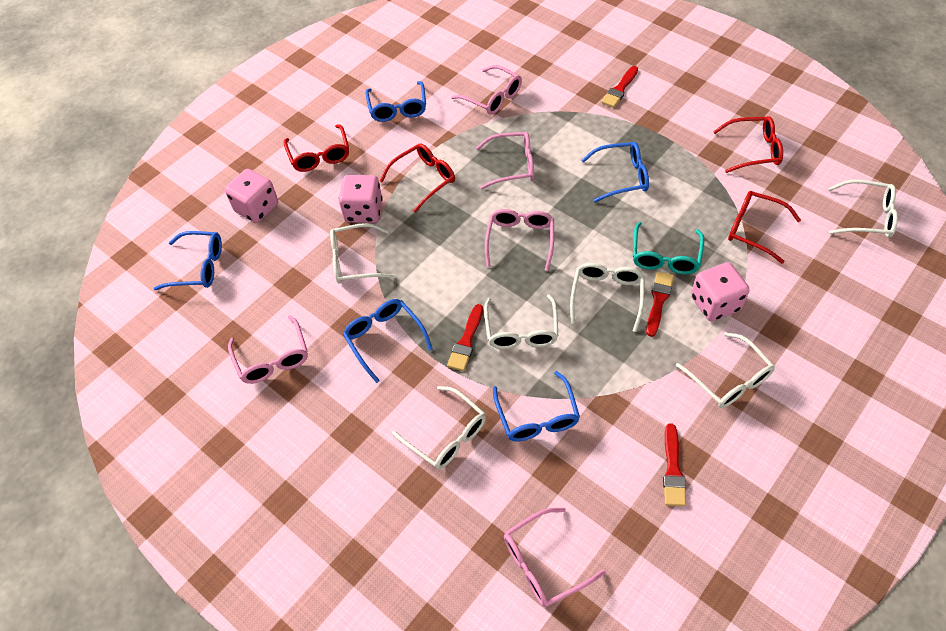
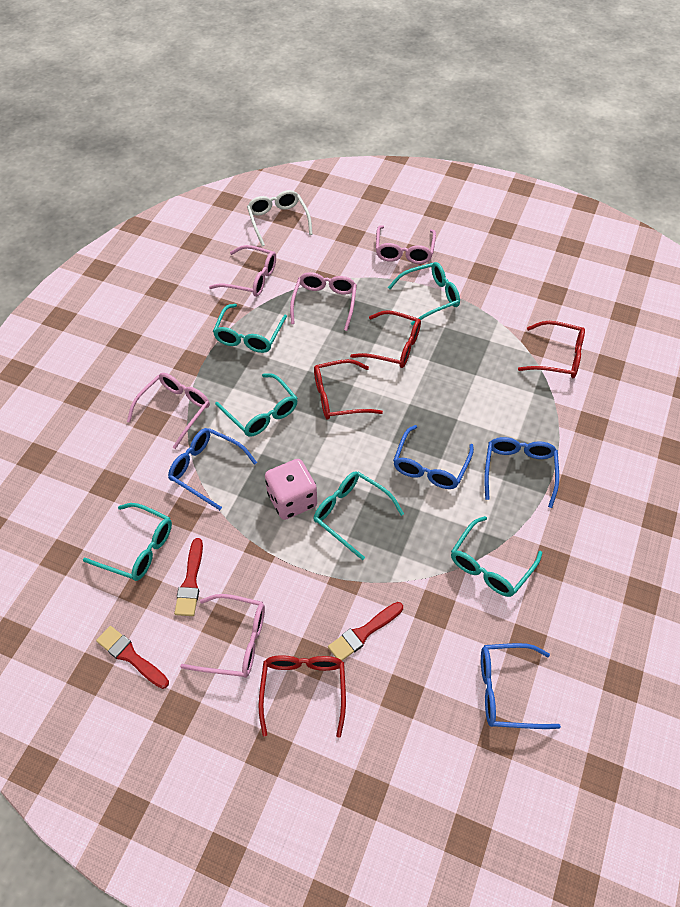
blue glasses: 5 -> 4
pink dice: 3 -> 1
red brush: 4 -> 3
turquoise glasses: 1 -> 6
white glasses: 6 -> 1

